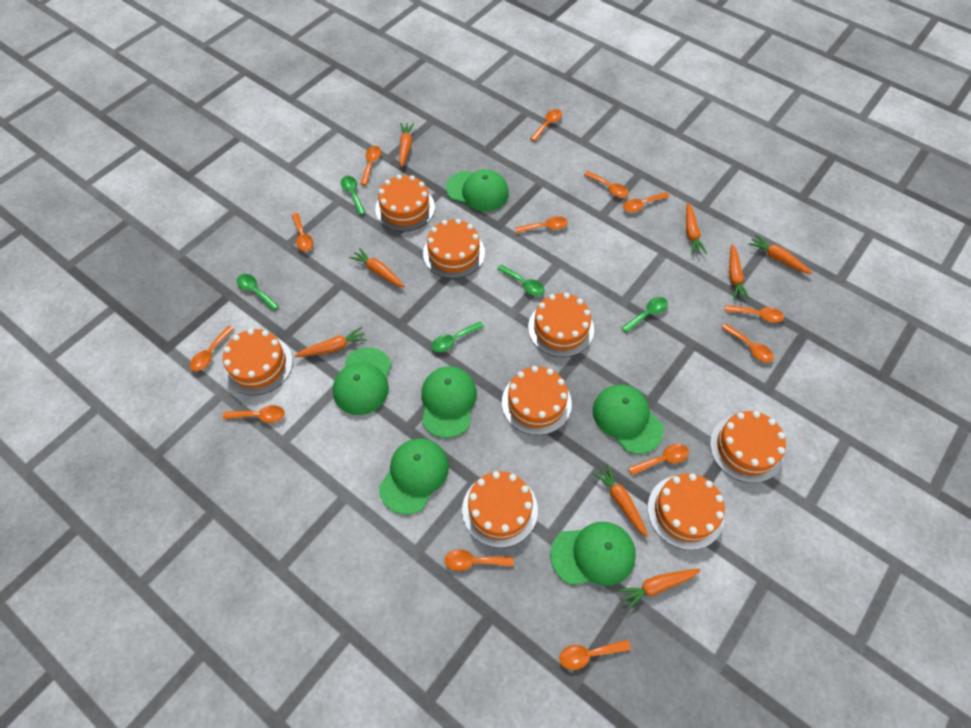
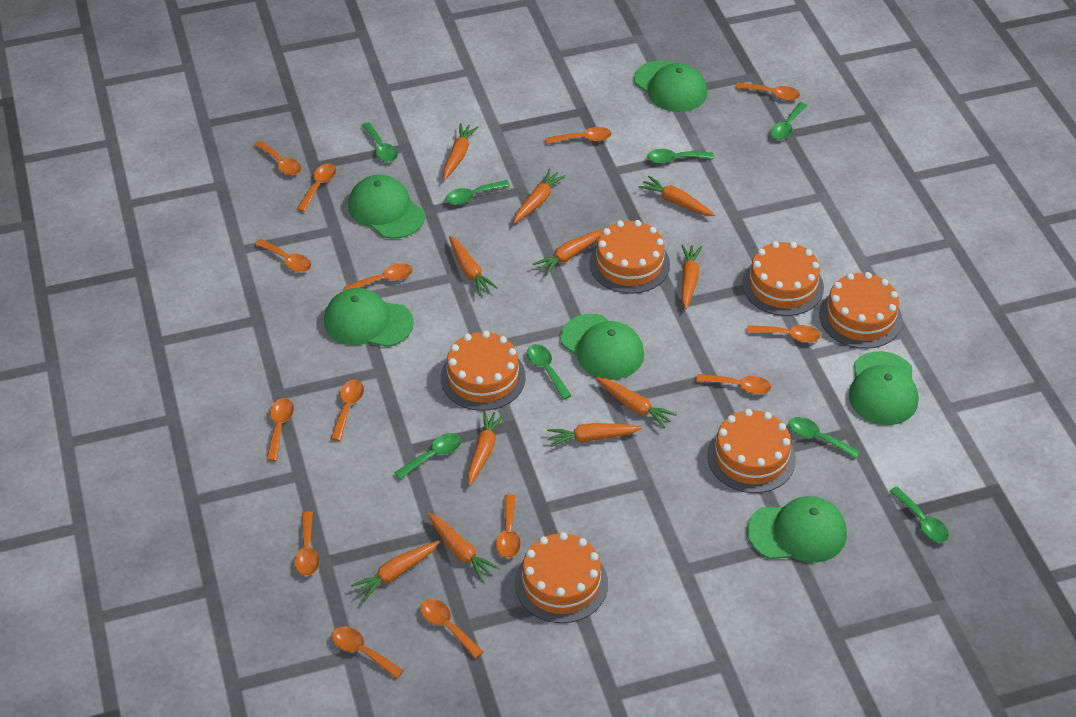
green spoon: 5 -> 8
orange cake: 8 -> 6
orange carrot: 8 -> 11
orange spoon: 13 -> 14

